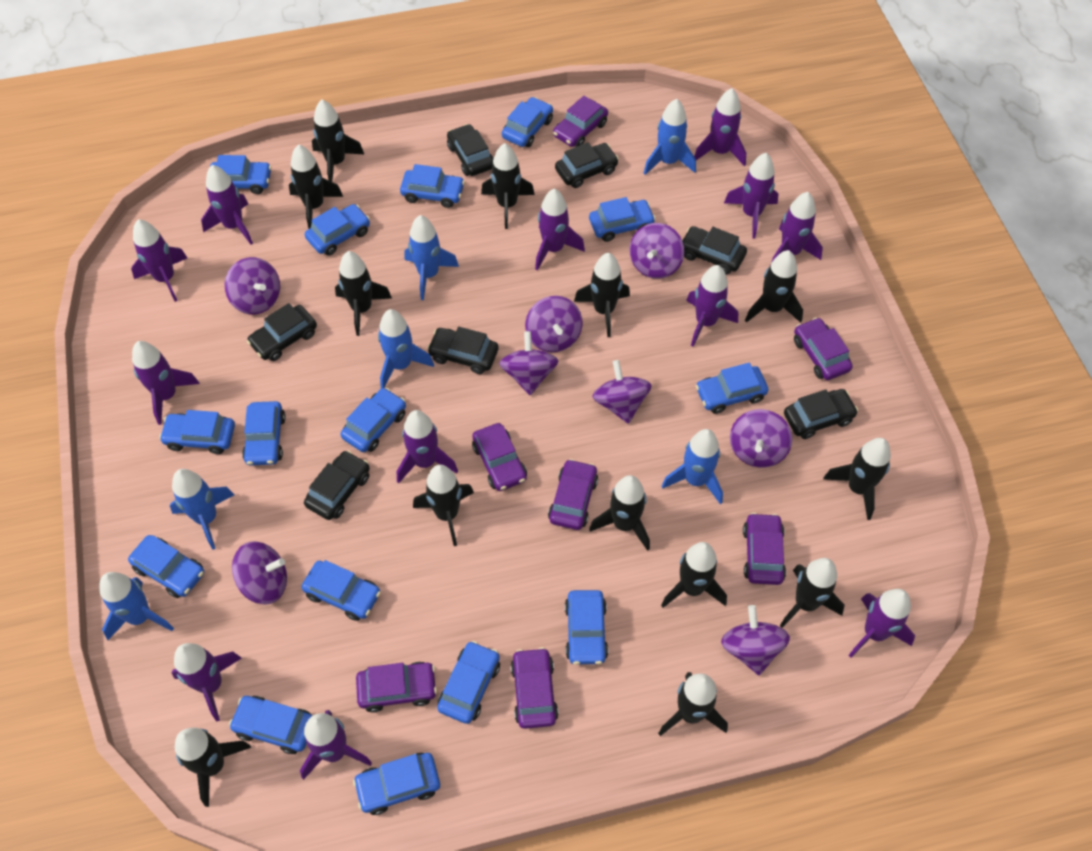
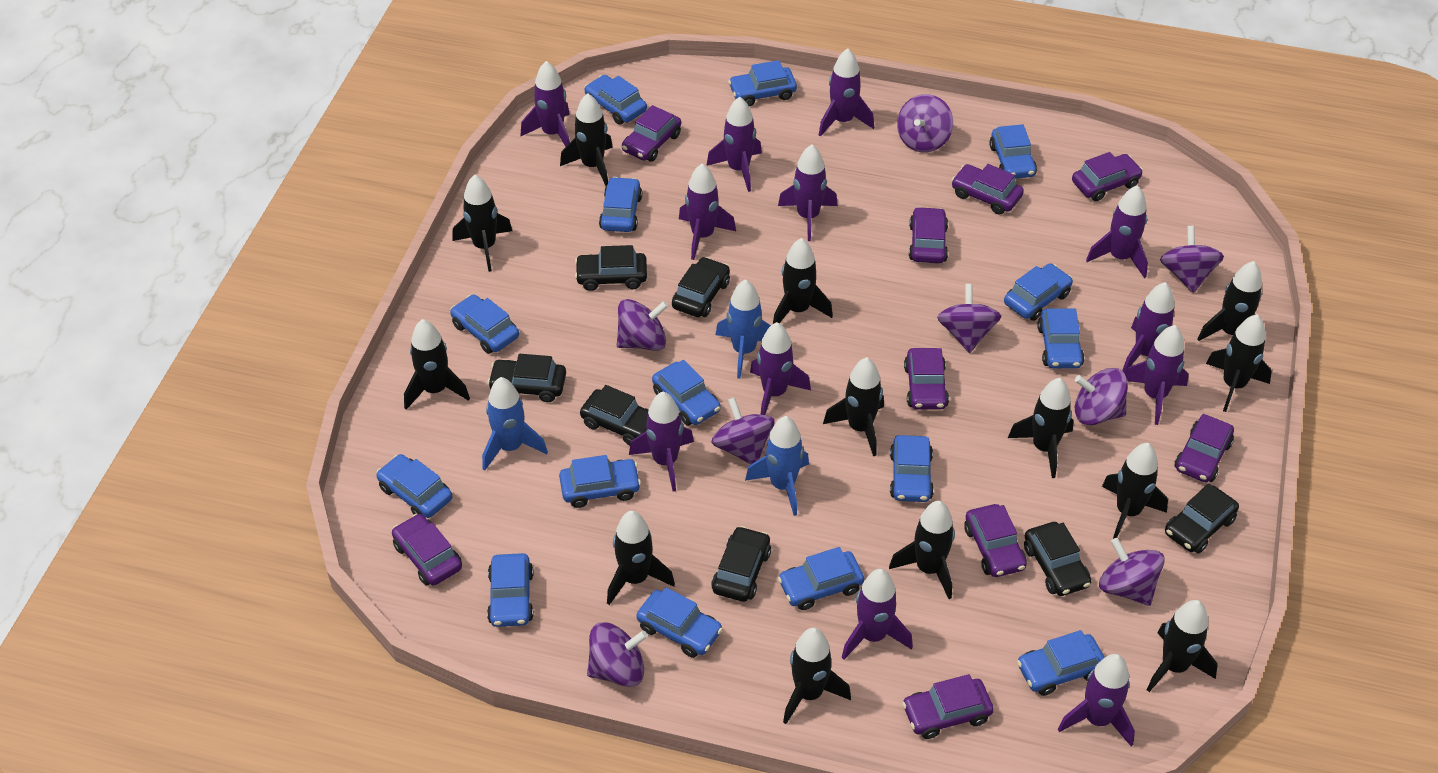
blue rocket: 6 -> 3
purple car: 7 -> 9

